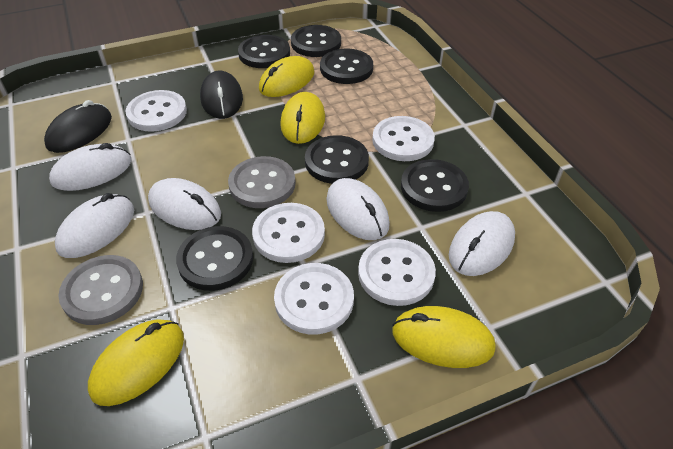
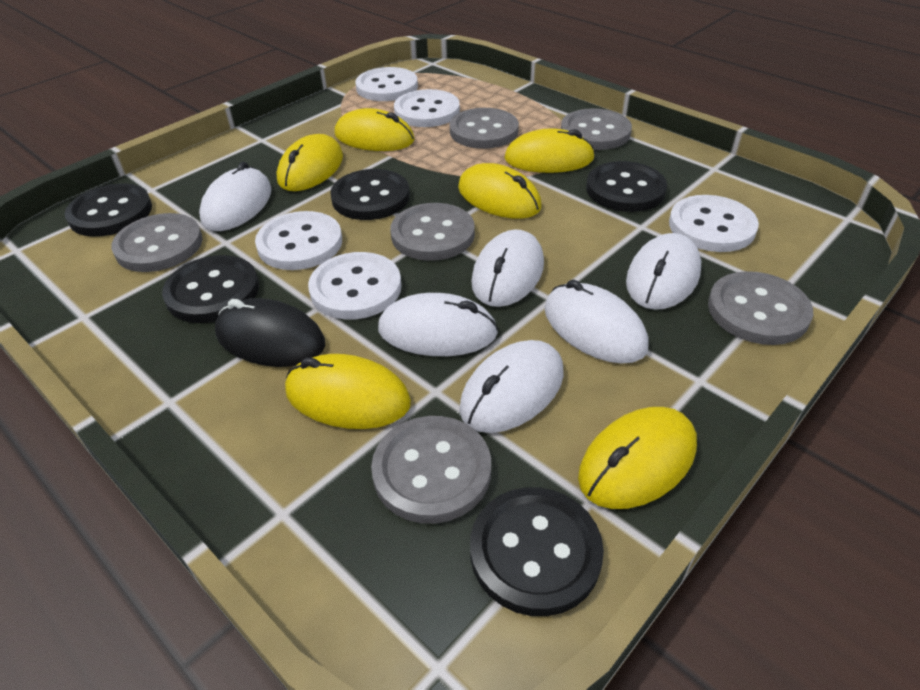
black button: 6 -> 5
black mouse: 2 -> 1
grey button: 2 -> 6
white mouse: 5 -> 6
yellow mouse: 4 -> 6

